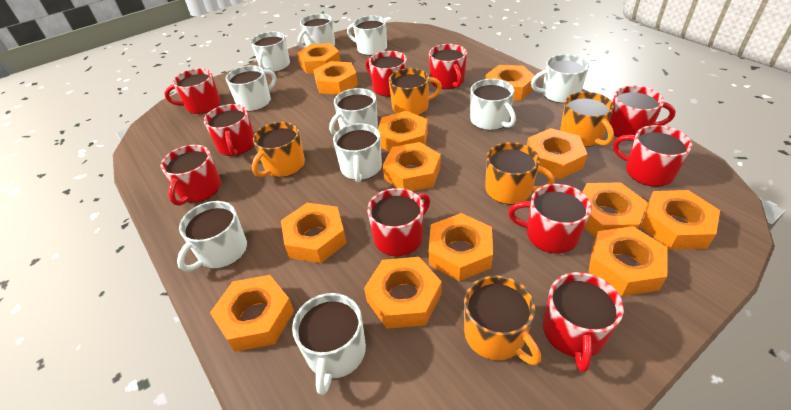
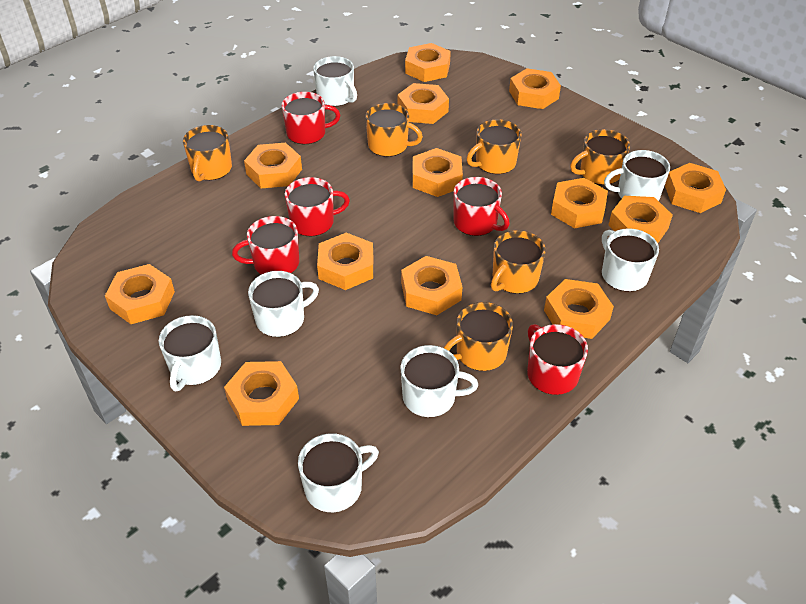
orange mug: 5 -> 6
red mug: 10 -> 5
white mug: 10 -> 7

